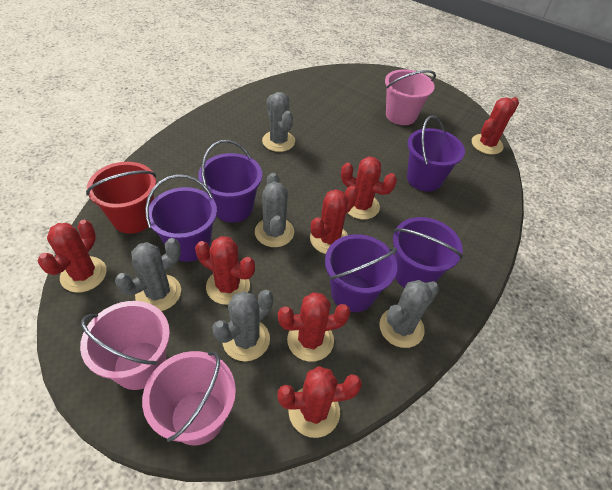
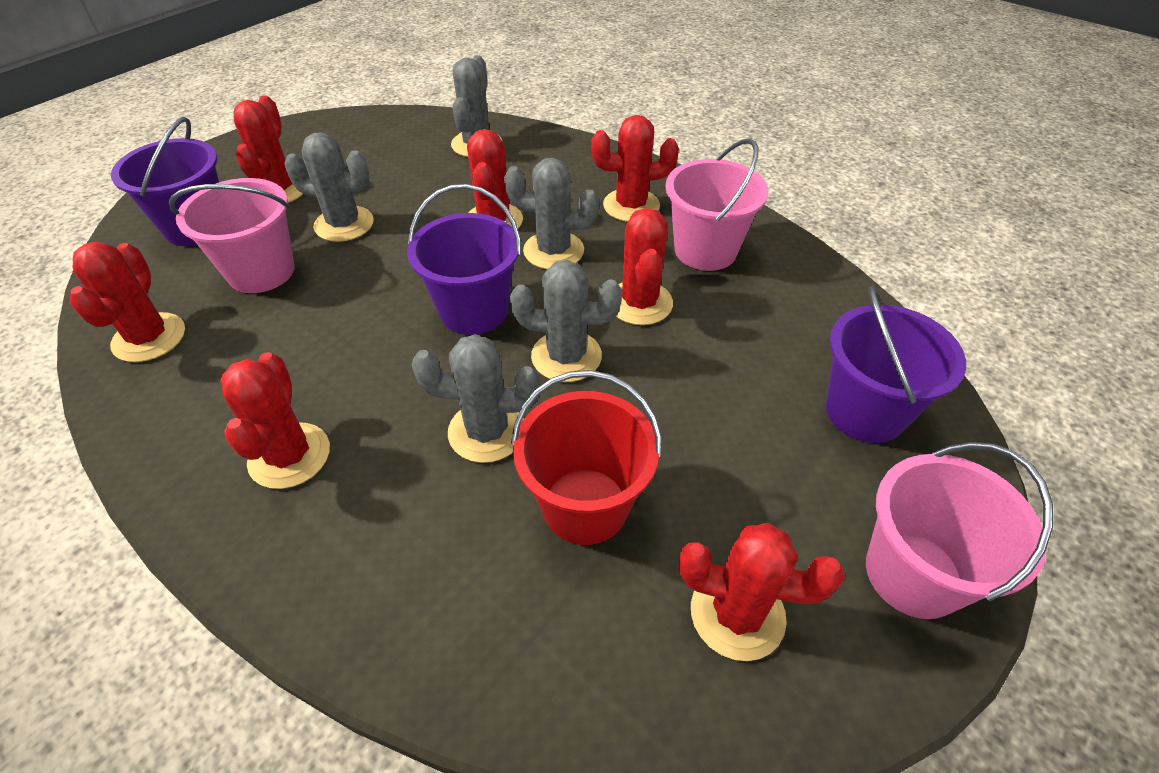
purple bucket: 5 -> 3

